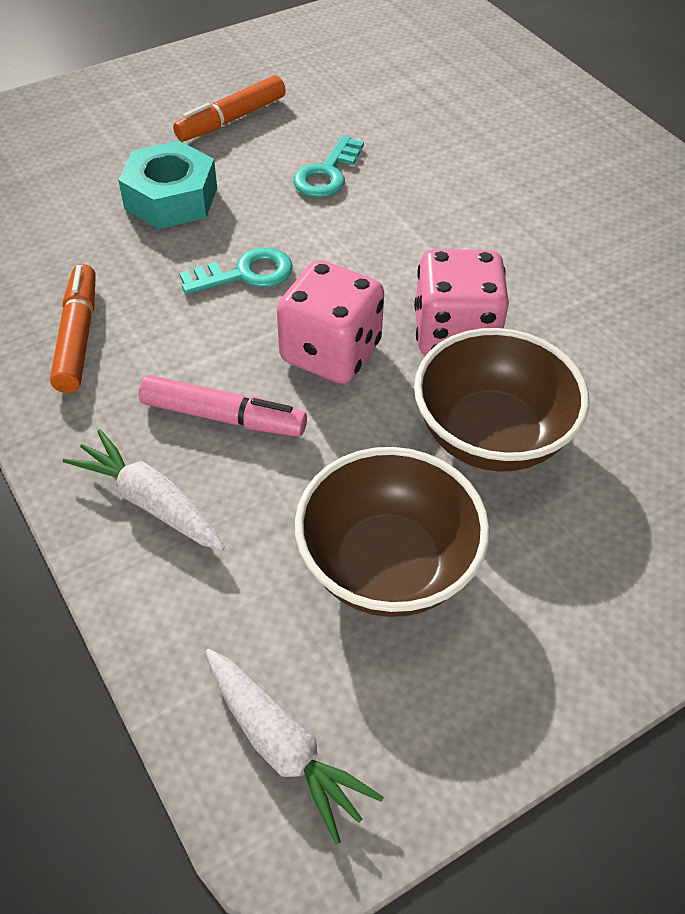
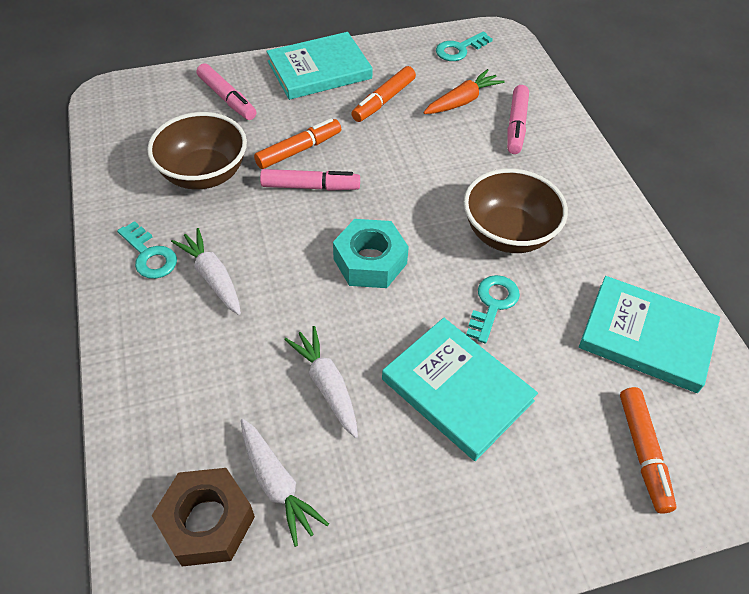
brown nut: 0 -> 1
orange carrot: 0 -> 1
orange marker: 2 -> 3
pink dice: 2 -> 0
pink marker: 1 -> 3
turquoise book: 0 -> 3
turquoise key: 2 -> 3
white carrot: 2 -> 3

